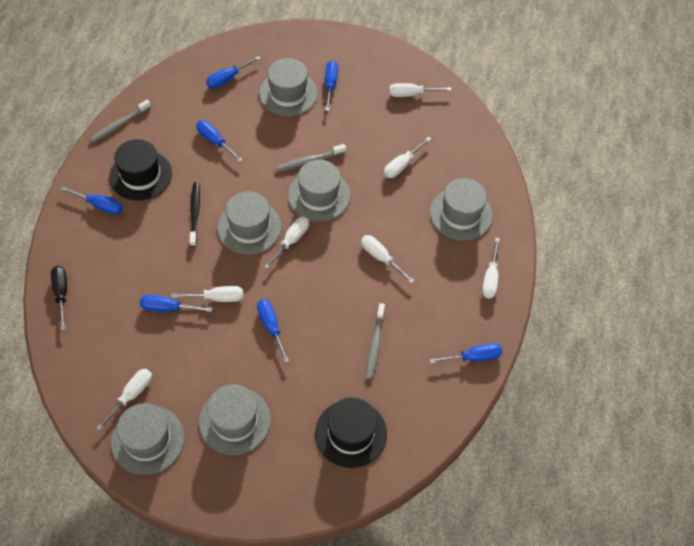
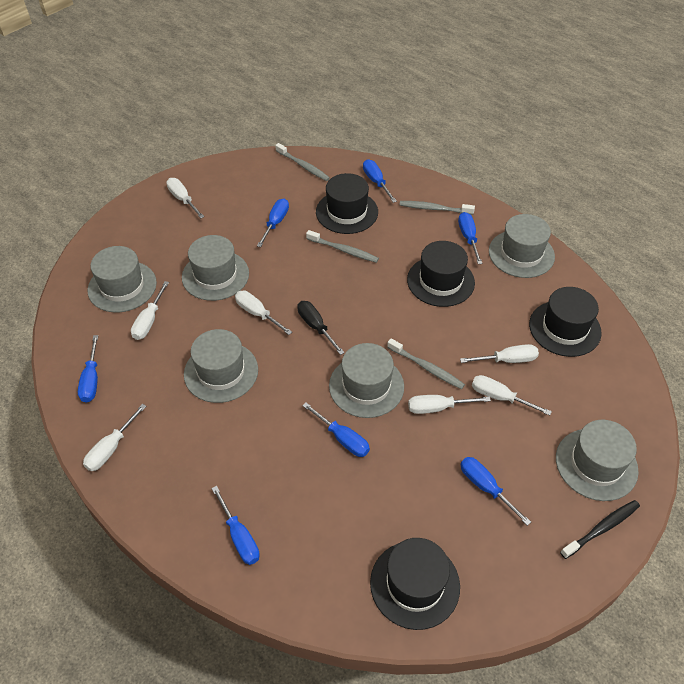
black hat: 2 -> 4
grey toothbrush: 3 -> 4

